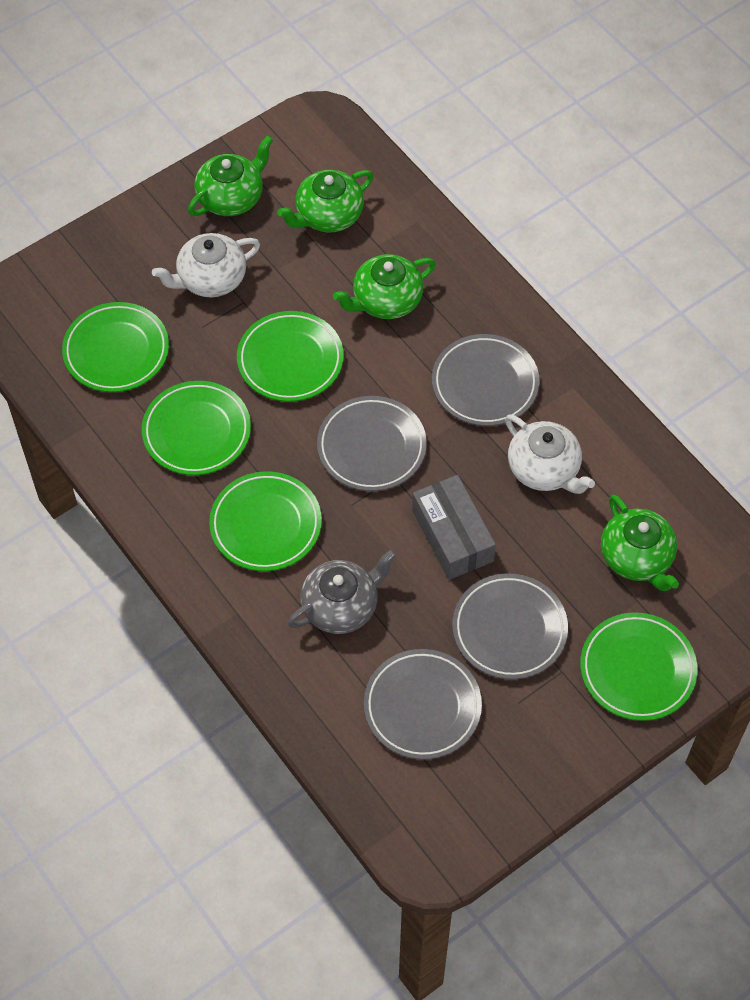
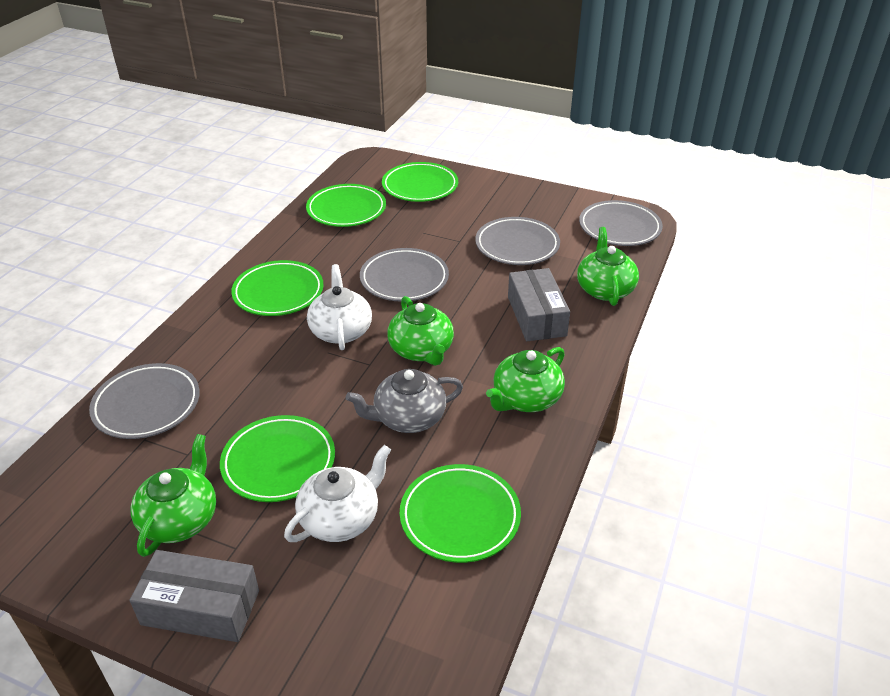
grey box: 1 -> 2

